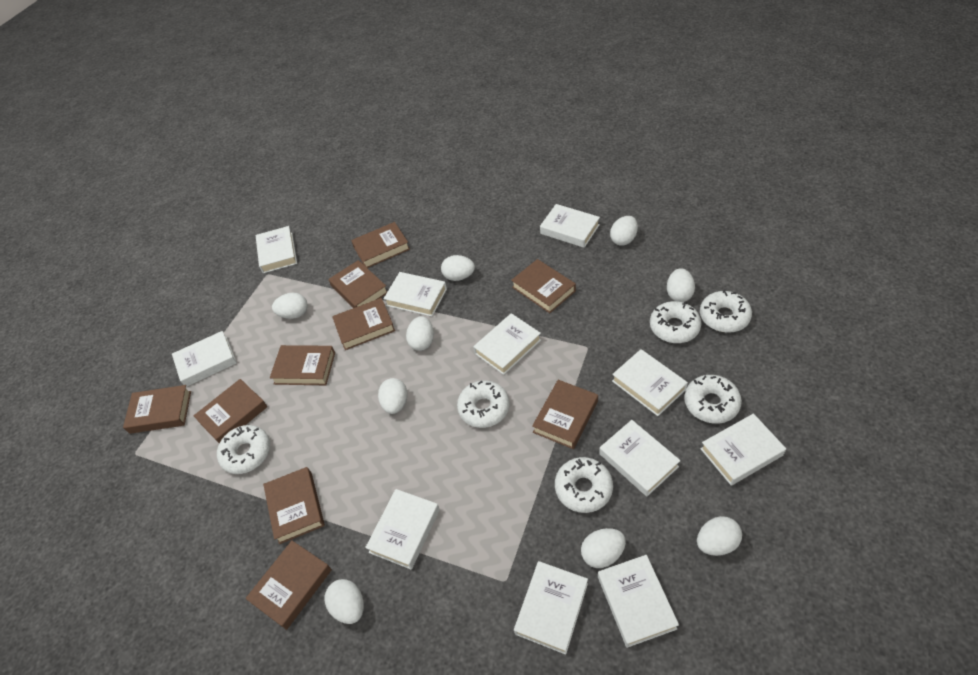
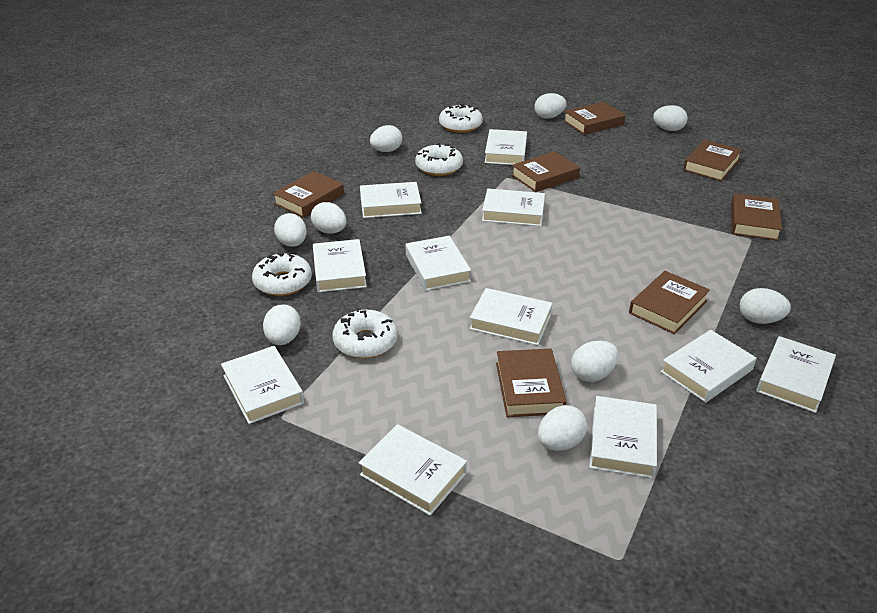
brown book: 10 -> 7
white donut: 6 -> 4

